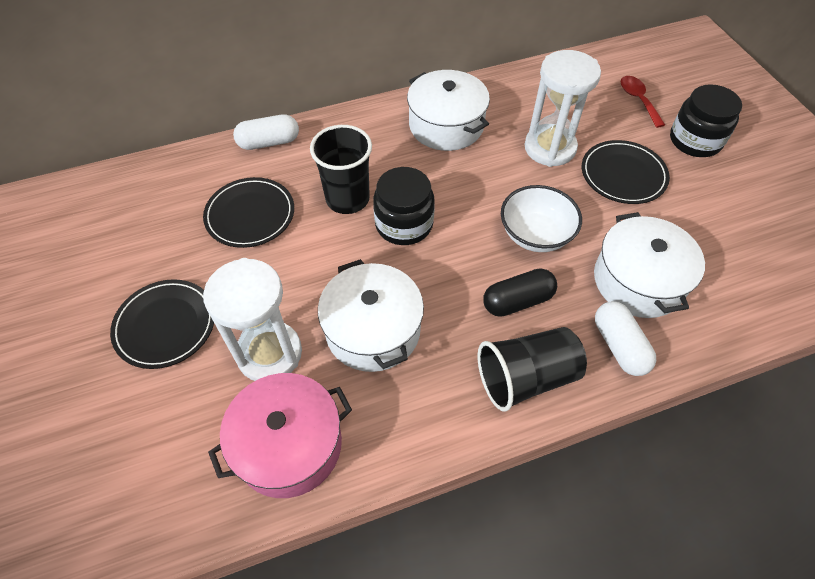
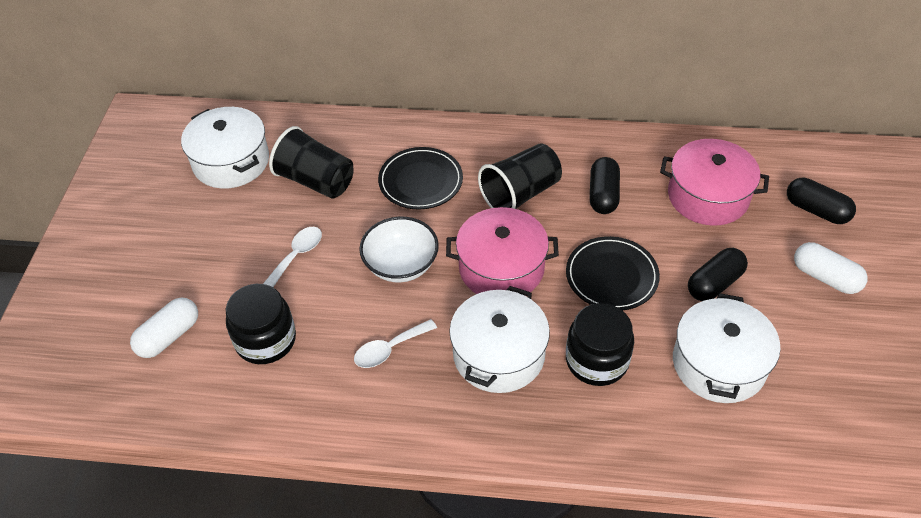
black capsule: 1 -> 3
black plate: 3 -> 2
pink pot: 1 -> 2
red spoon: 1 -> 0
white hourglass: 2 -> 0
white spoon: 0 -> 2

